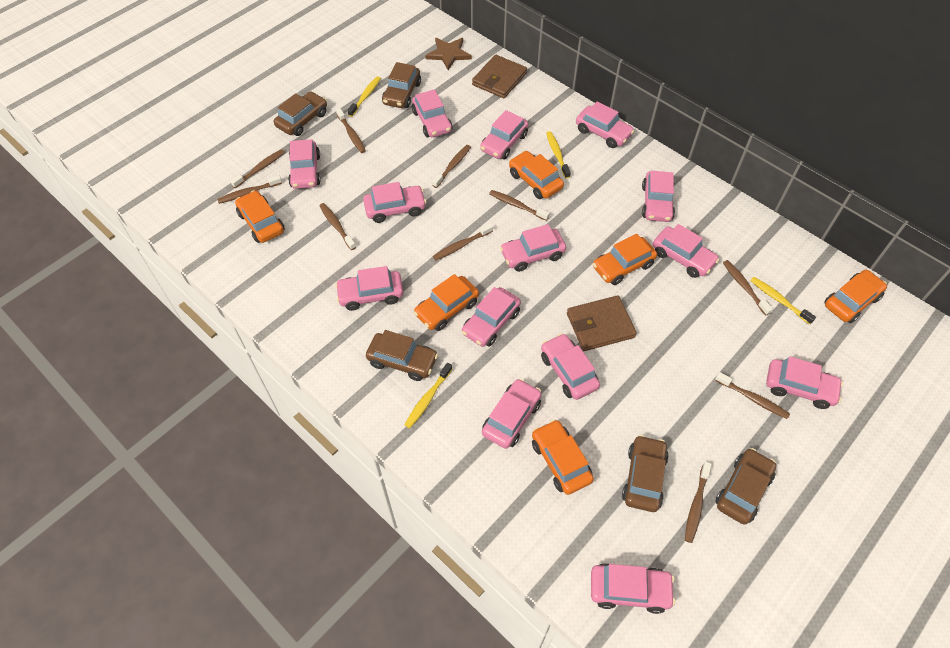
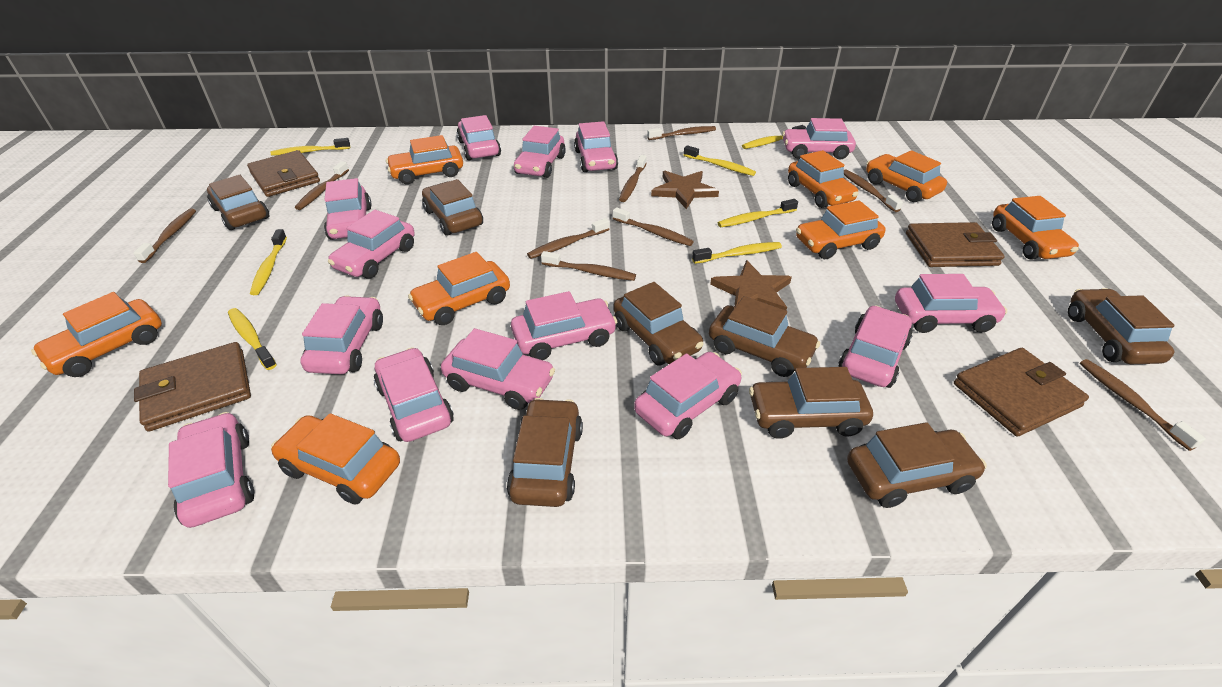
brown car: 5 -> 8
brown star: 1 -> 2
brown toothbrush: 10 -> 9
brown wallet: 2 -> 4
orange car: 6 -> 8
yellow toothbrush: 4 -> 7

